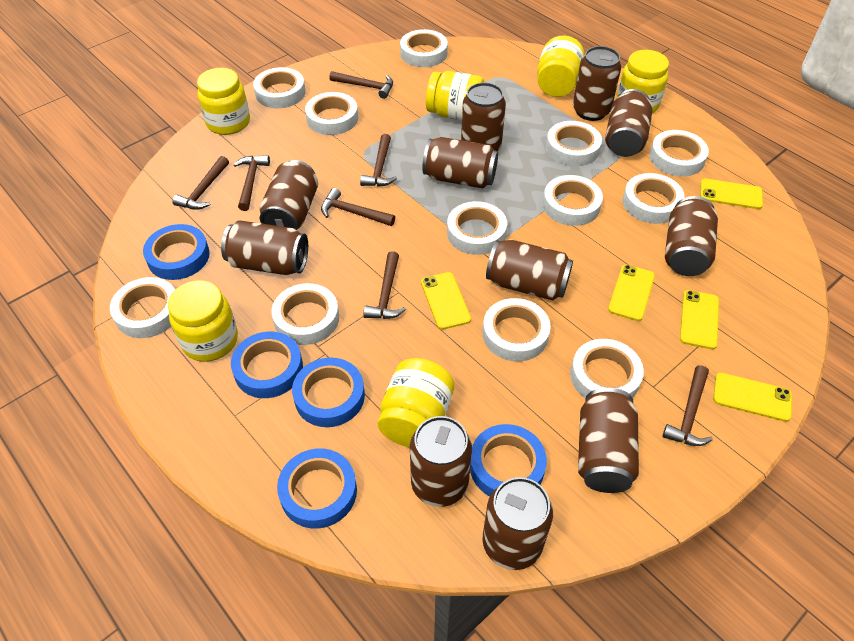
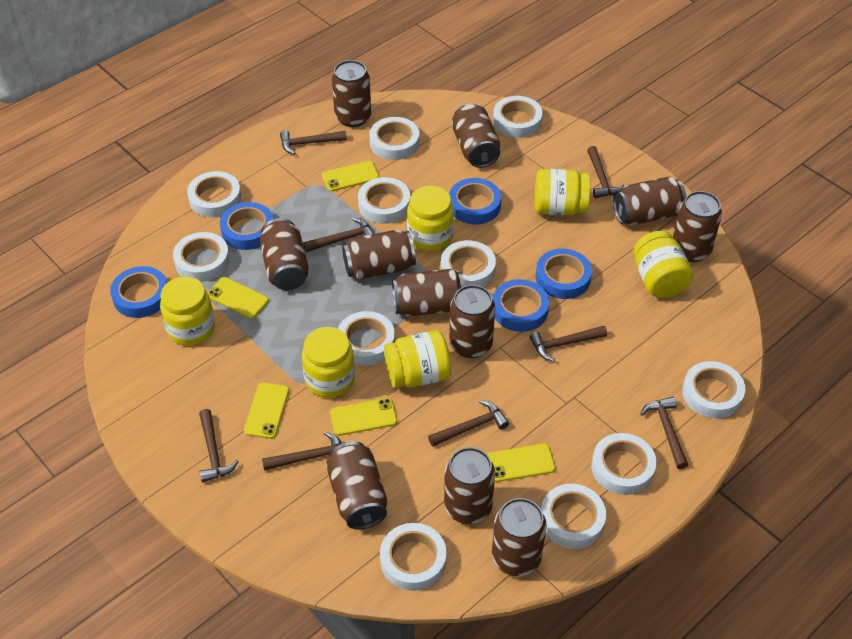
brown hammer: 7 -> 8
white tape: 12 -> 11

